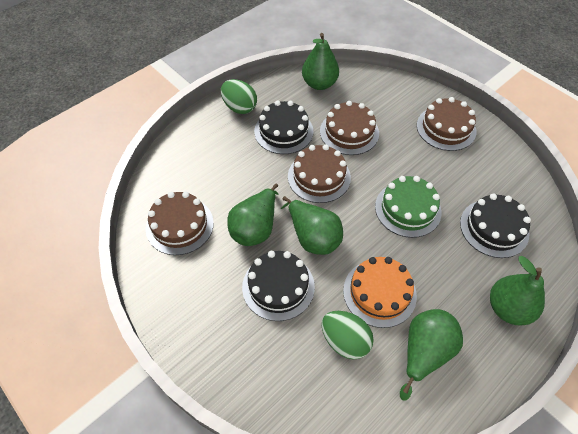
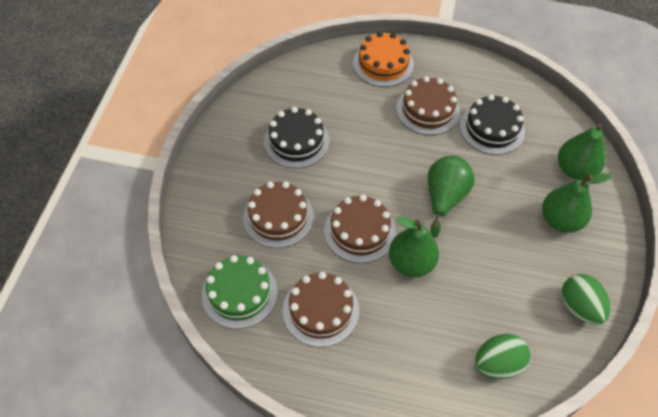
black cake: 3 -> 2
green pear: 5 -> 4

